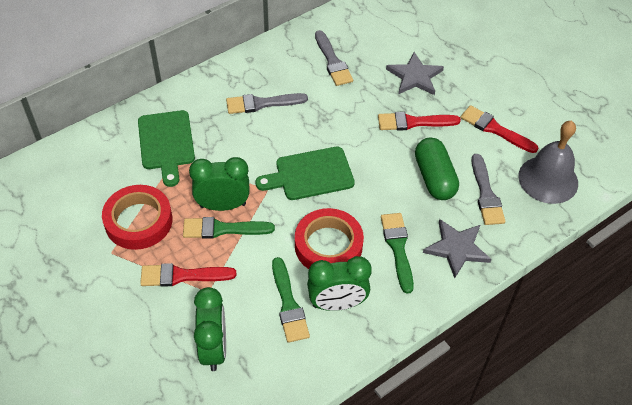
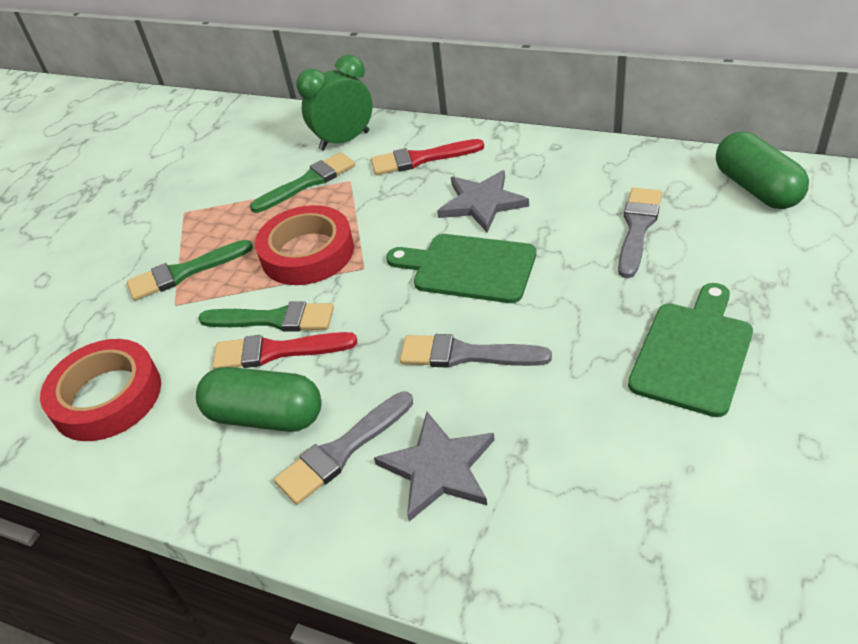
green capsule: 1 -> 2
green clock: 3 -> 1
grey bell: 1 -> 0
red brush: 3 -> 2

